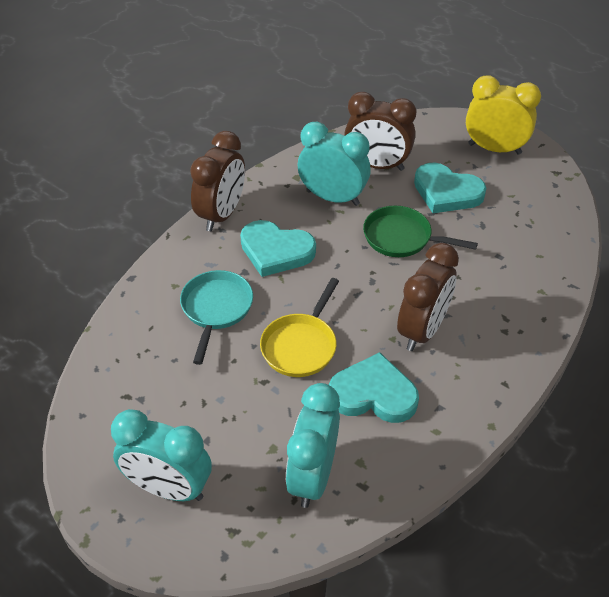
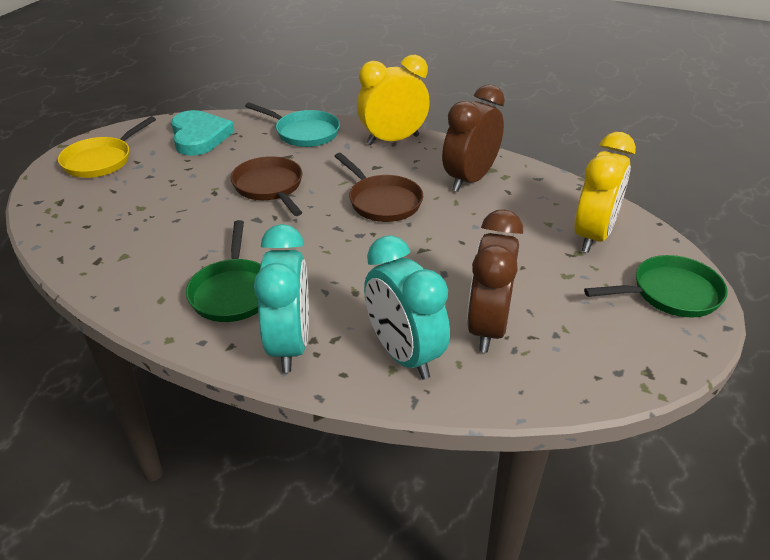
brown clock: 3 -> 2
brown pan: 0 -> 2
green pan: 1 -> 2
turquoise clock: 3 -> 2
turquoise heart: 3 -> 1
yellow clock: 1 -> 2

